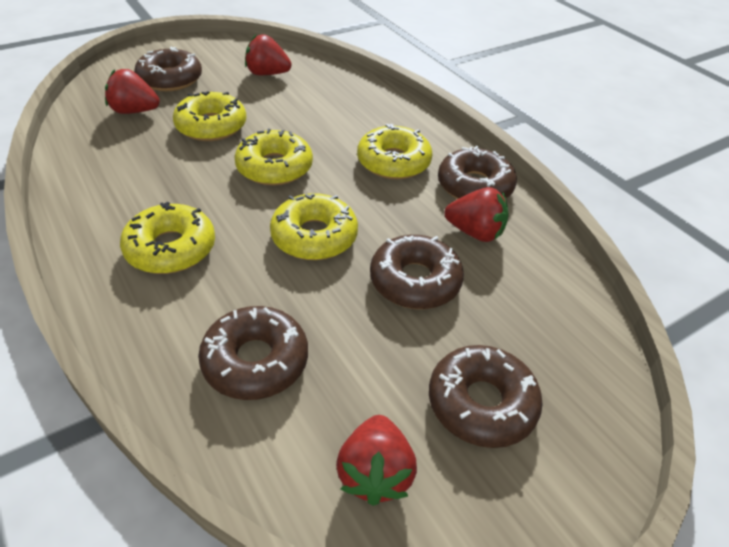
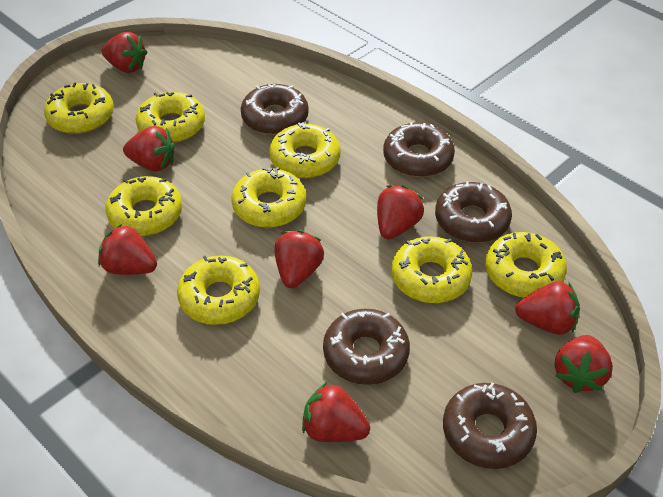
red strawberry: 4 -> 8
yellow donut: 5 -> 8

